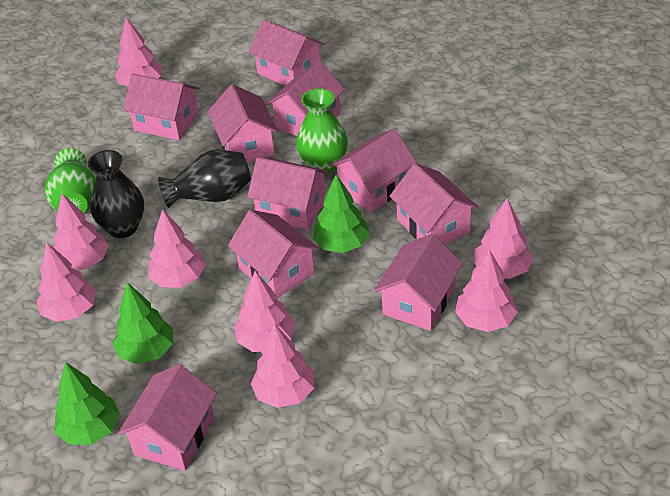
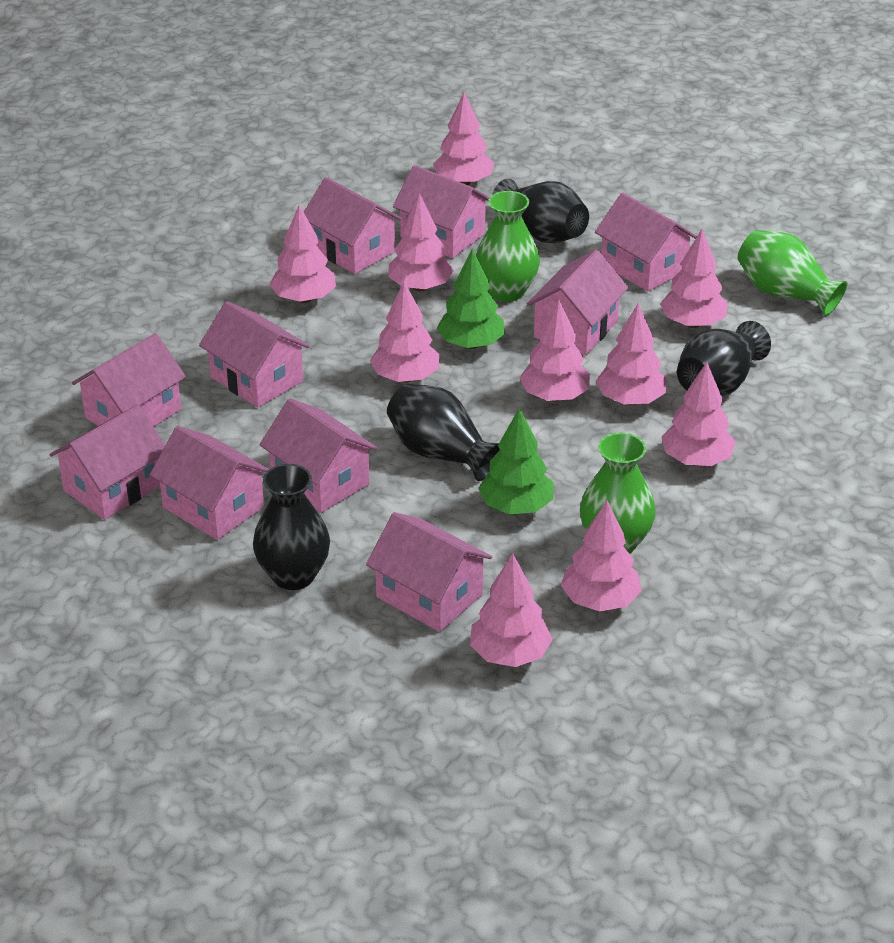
black vase: 2 -> 4
green tree: 3 -> 2
green vase: 2 -> 3
pink tree: 8 -> 10

